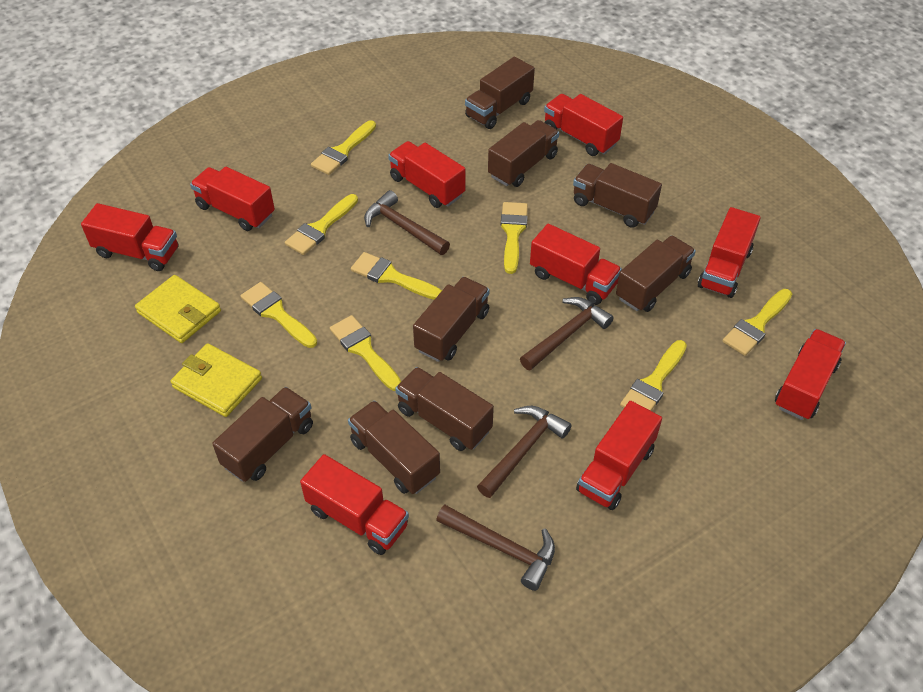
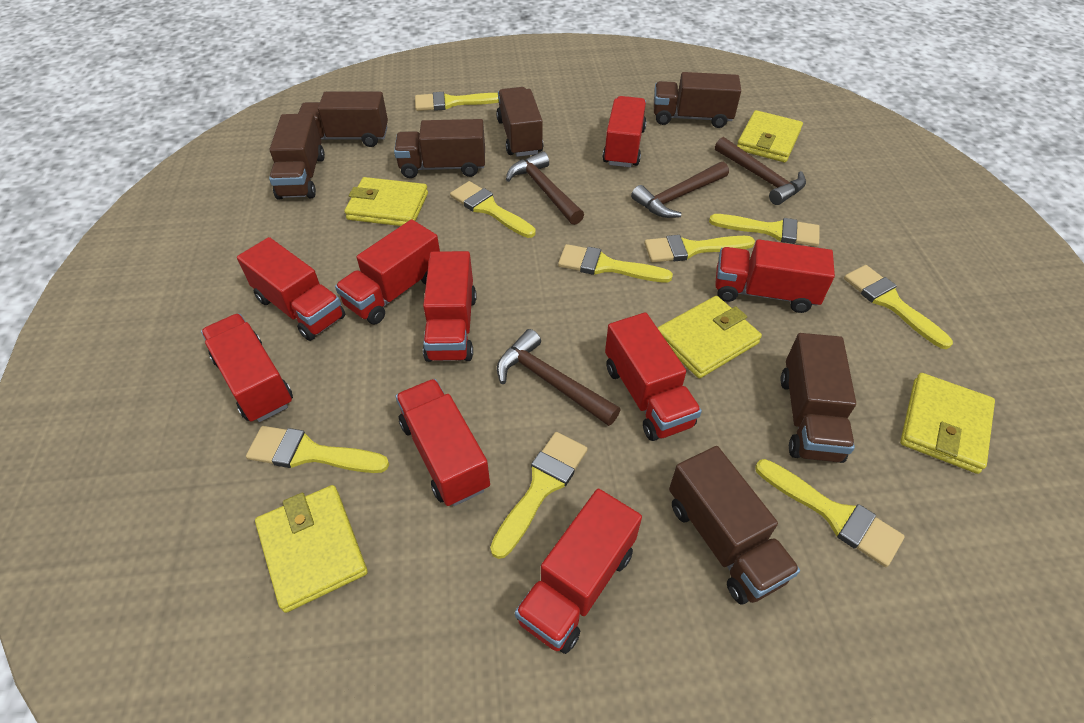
brown truck: 8 -> 7
yellow brush: 8 -> 9
yellow wallet: 2 -> 5

